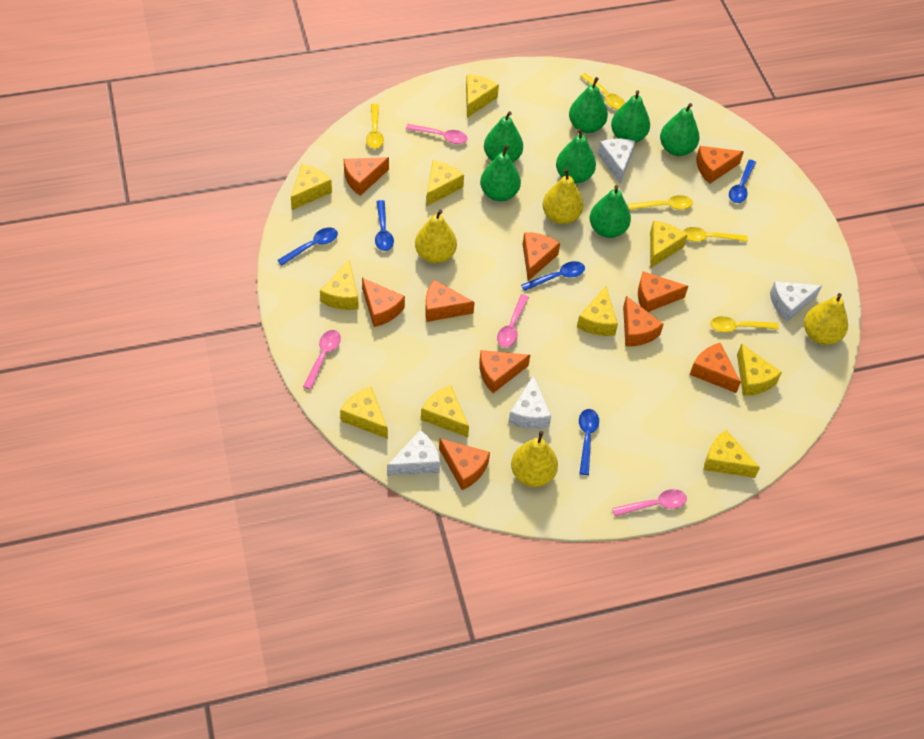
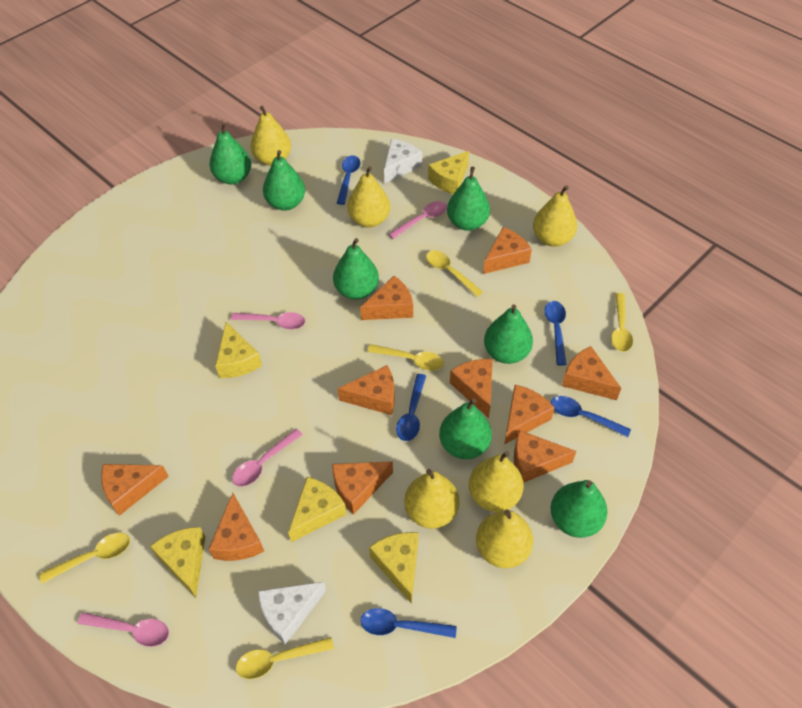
white cheese: 4 -> 2
yellow cheese: 10 -> 5
yellow pear: 4 -> 6

